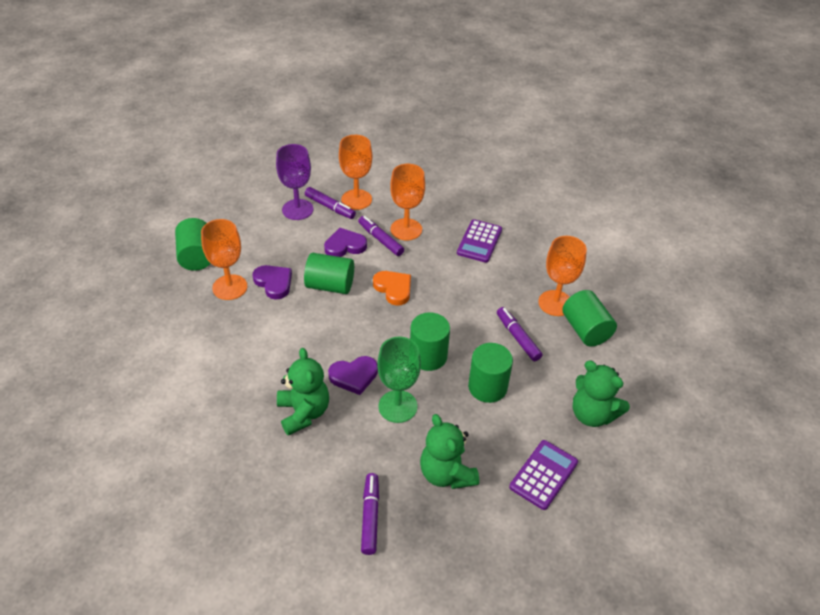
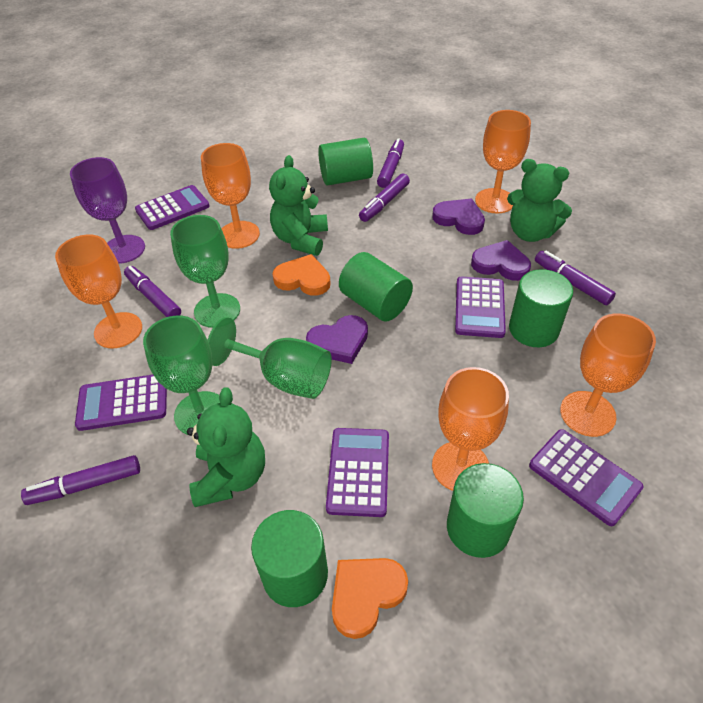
green goblet: 1 -> 3
orange goblet: 4 -> 5
orange heart: 1 -> 2
purple calculator: 2 -> 5
purple marker: 4 -> 5

